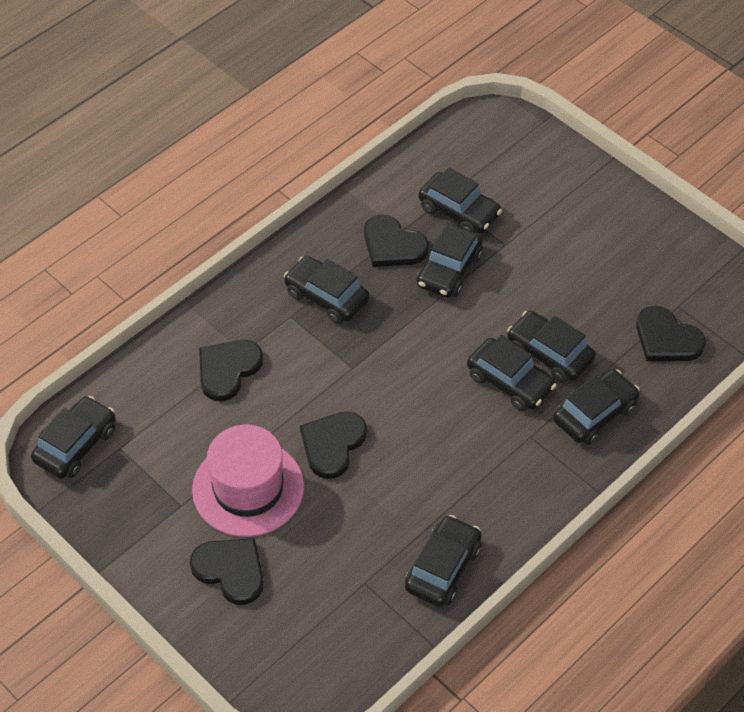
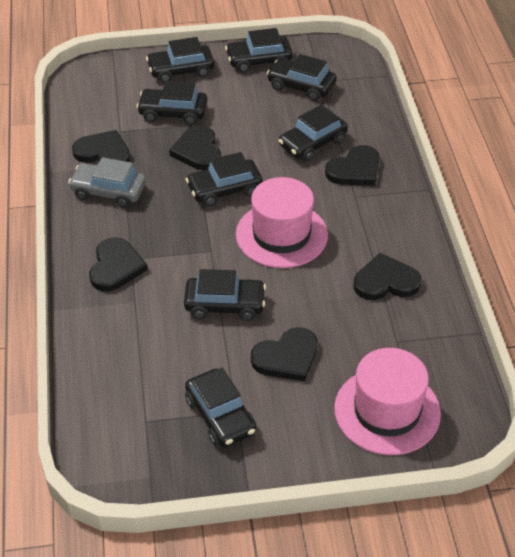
black heart: 5 -> 6
grey car: 0 -> 1
pink hat: 1 -> 2

